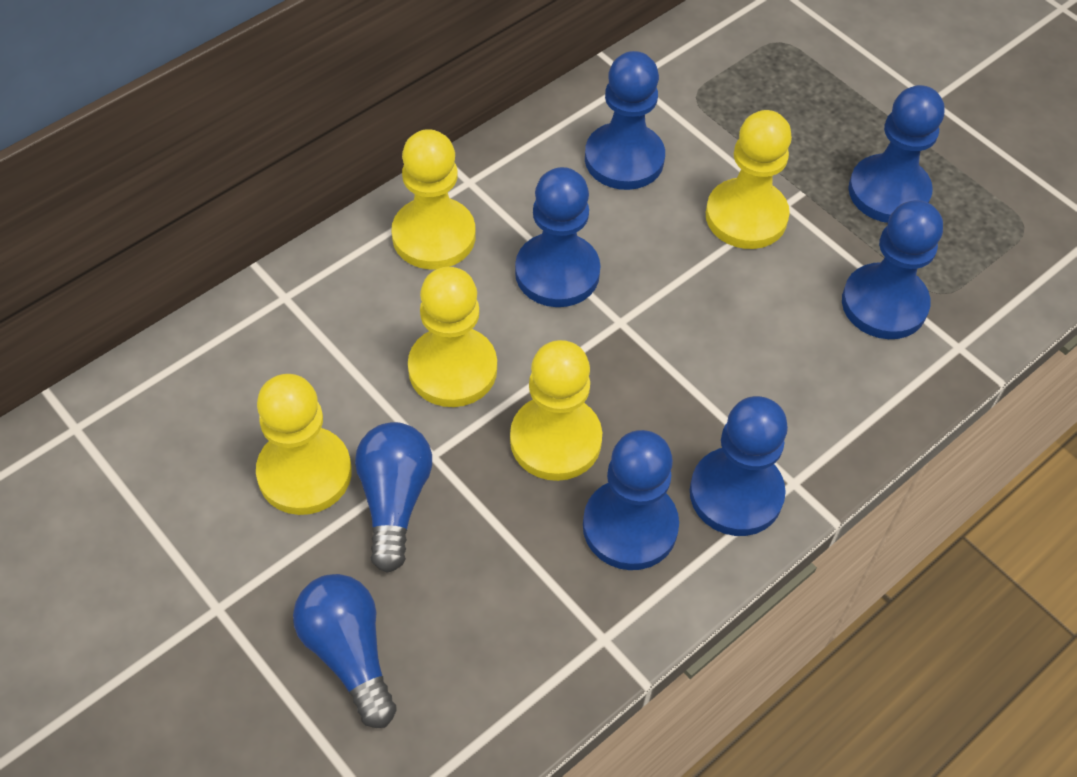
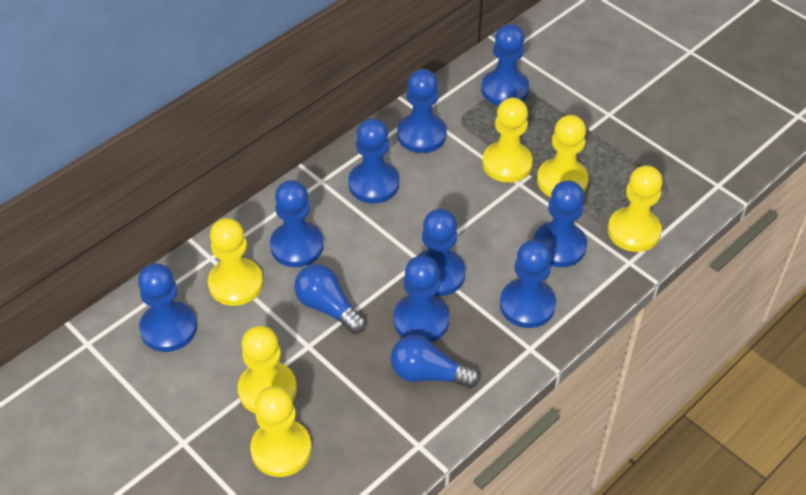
blue pawn: 6 -> 9
yellow pawn: 5 -> 6

